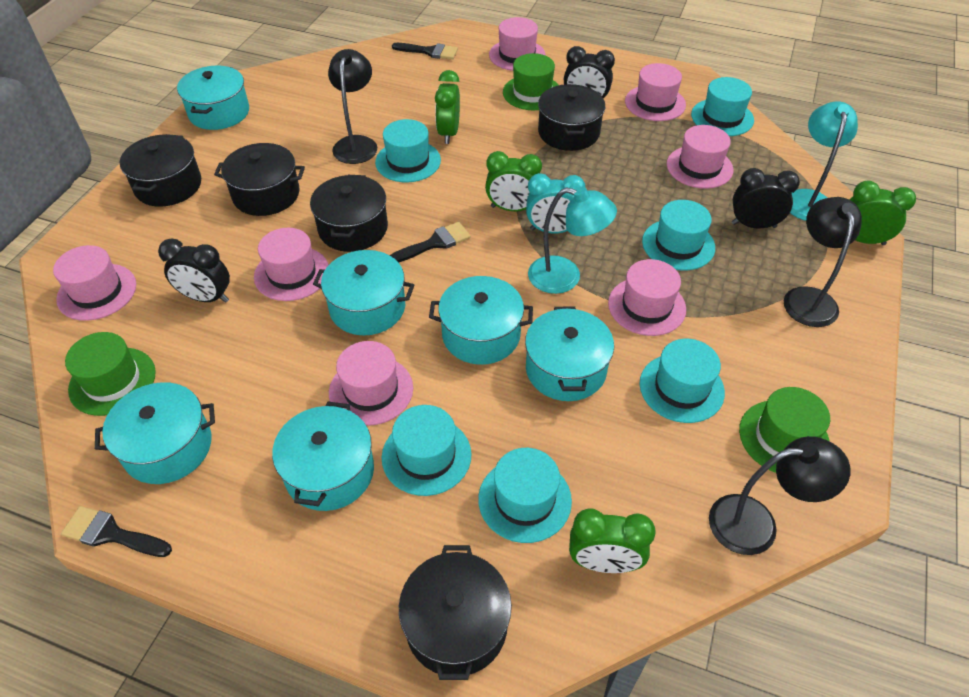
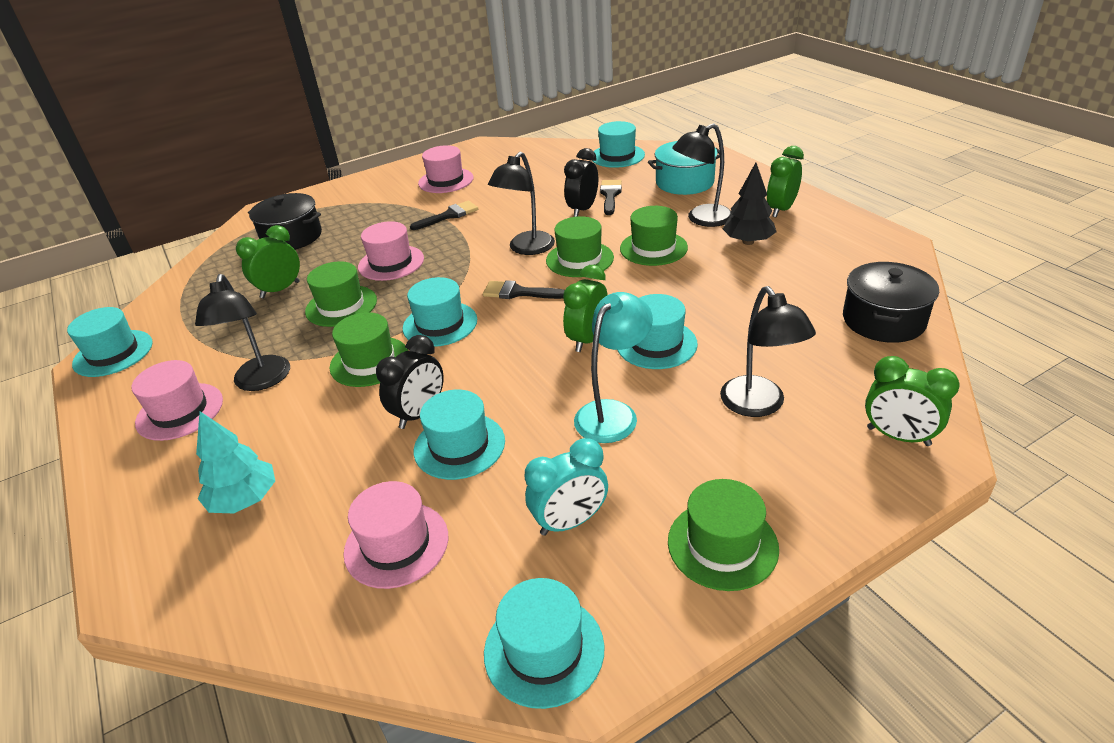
black clock: 3 -> 2
black lamp: 3 -> 4
black pot: 5 -> 2
black tree: 0 -> 1
green hat: 3 -> 5
pink hat: 7 -> 4
turquoise lamp: 2 -> 1
turquoise pot: 6 -> 1
turquoise tree: 0 -> 1

